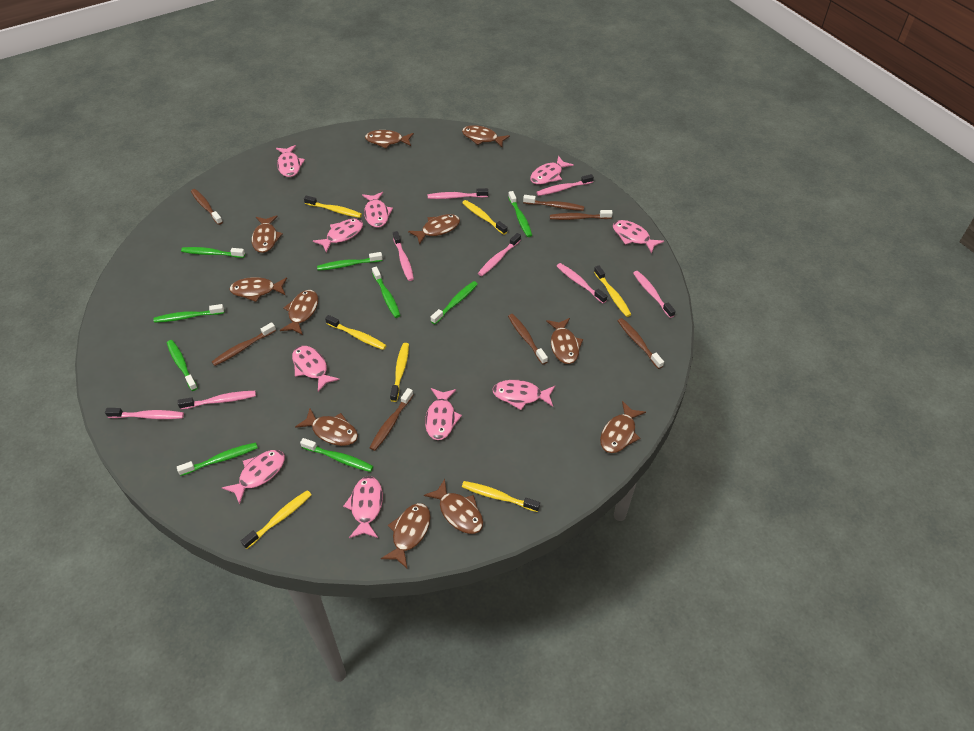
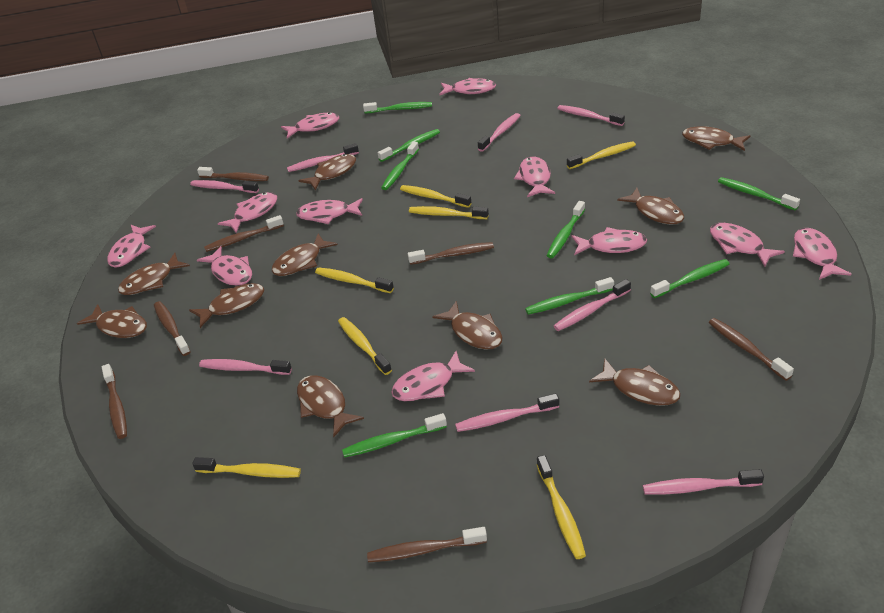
brown fish: 11 -> 10
green toothbrush: 9 -> 8
pink fish: 10 -> 11

